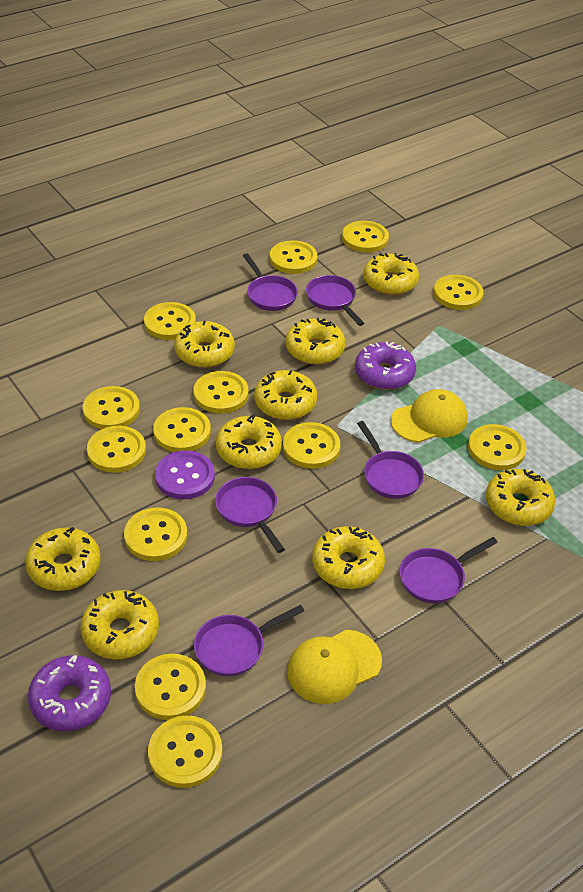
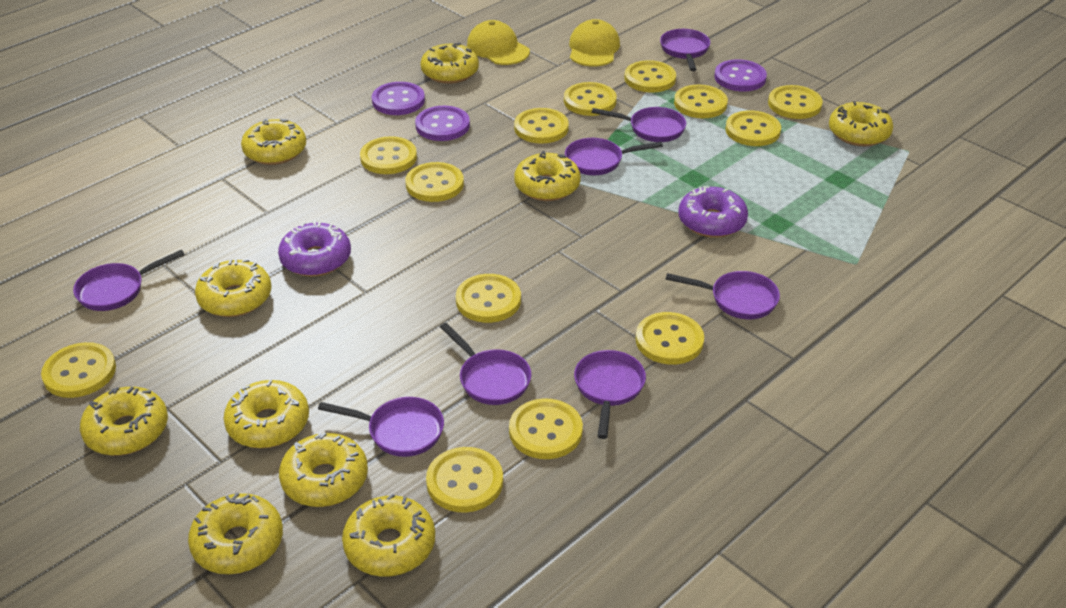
purple button: 1 -> 3
purple pan: 6 -> 8
yellow donut: 9 -> 10

